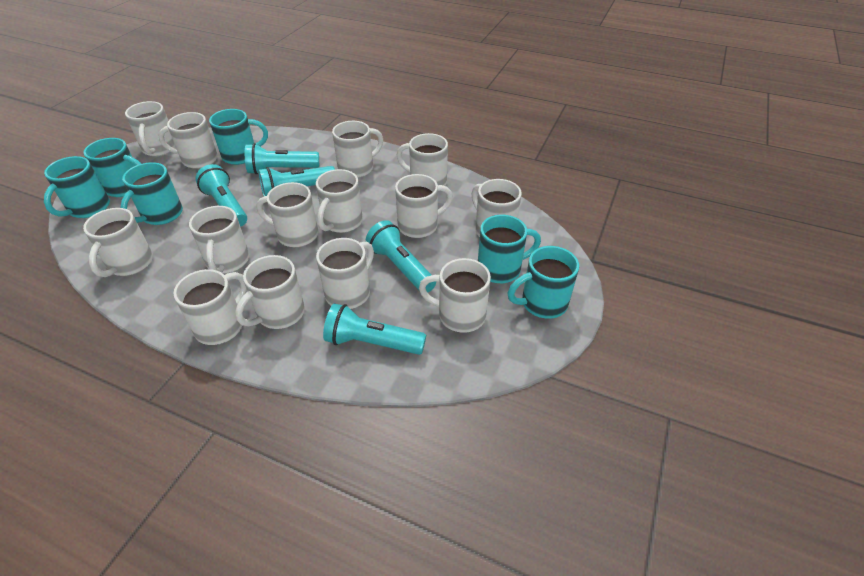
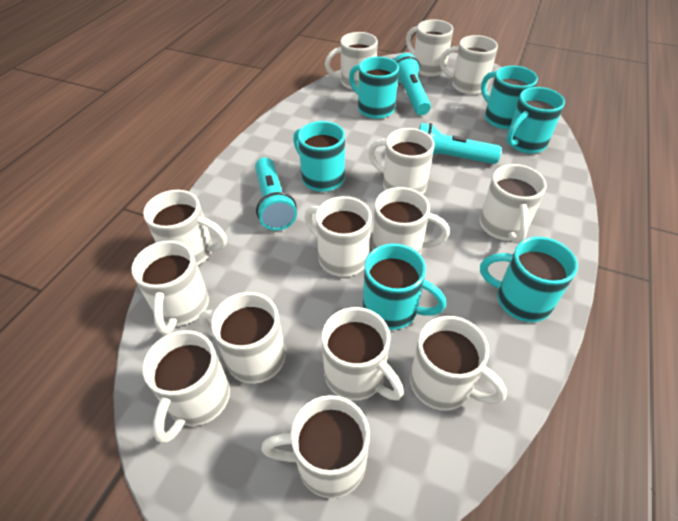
turquoise flashlight: 5 -> 3

